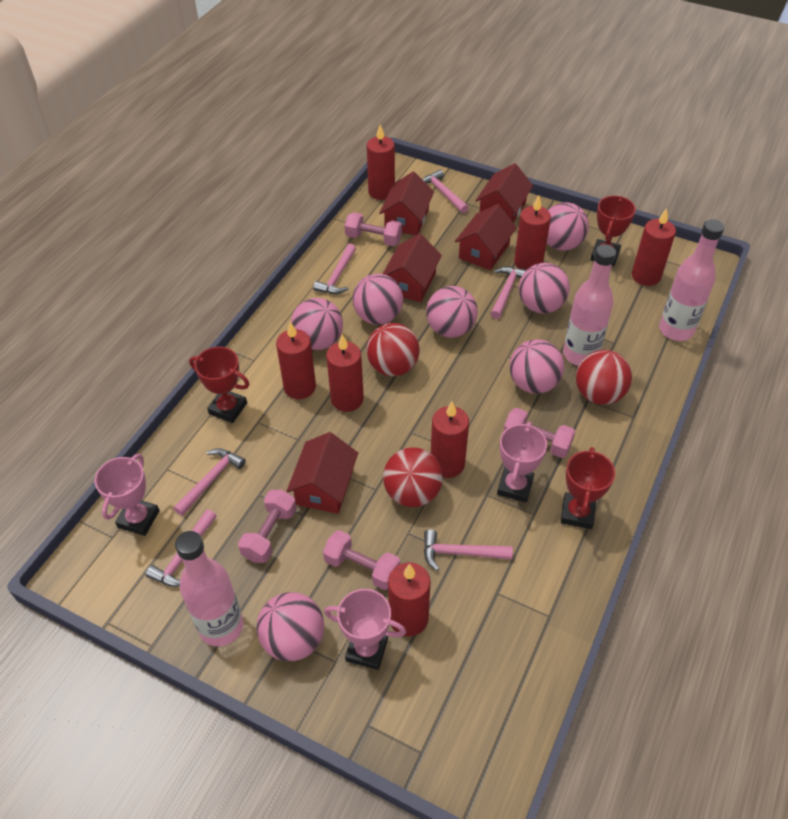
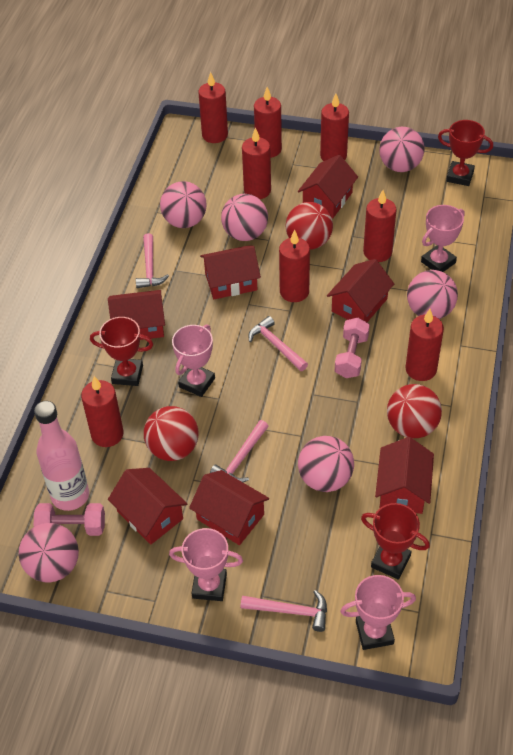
pink ball: 7 -> 6
pink bottle: 3 -> 1
pink dumbbell: 4 -> 2
pink hammer: 6 -> 4
pink trophy: 3 -> 4
red candle: 7 -> 8
red house: 5 -> 7

